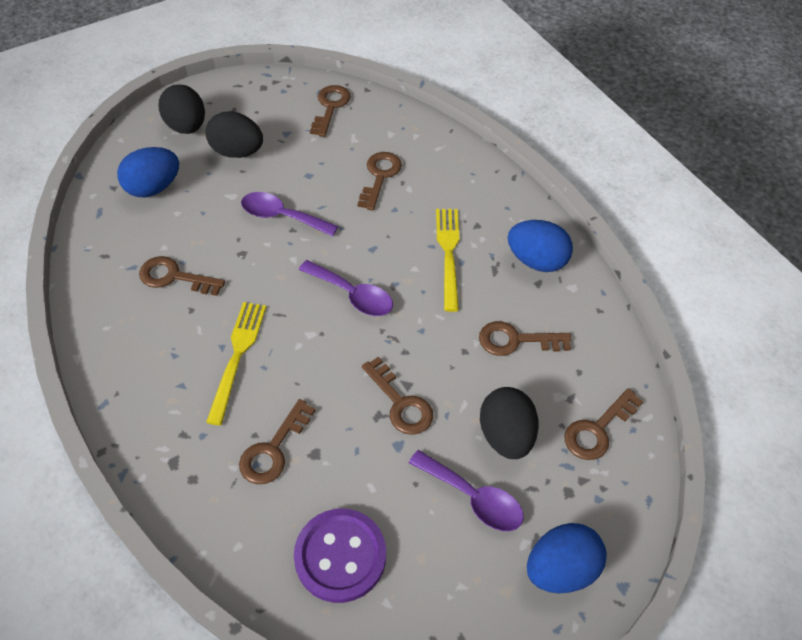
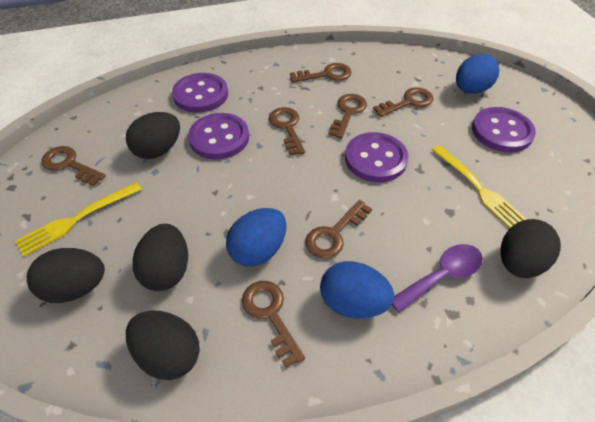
black egg: 3 -> 5
purple button: 1 -> 4
purple spoon: 3 -> 1

